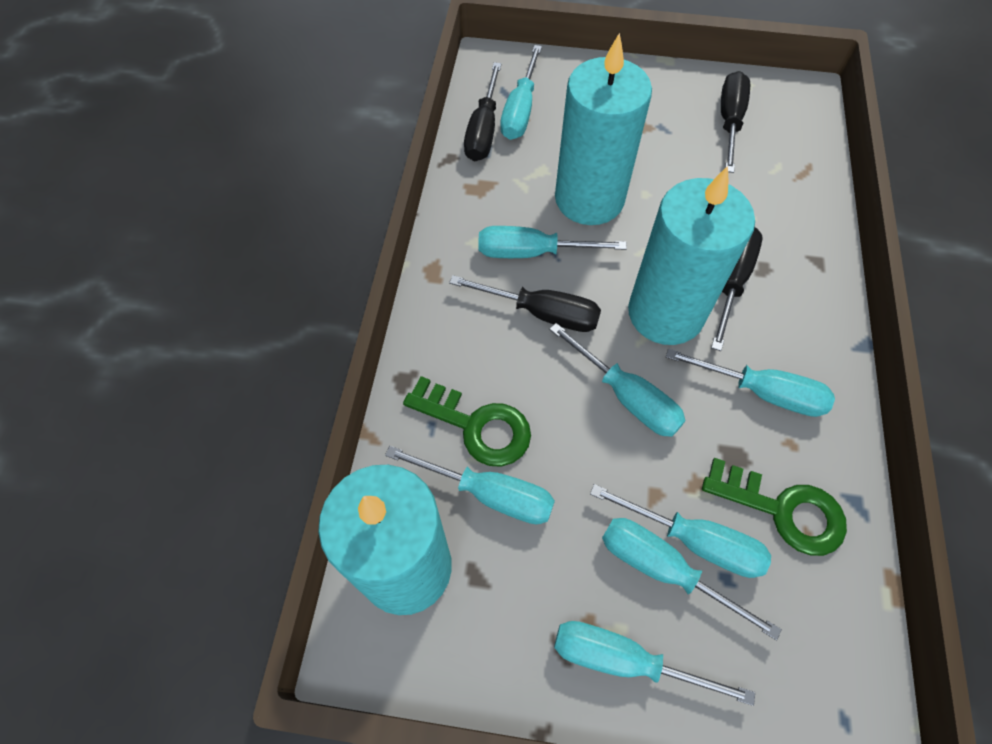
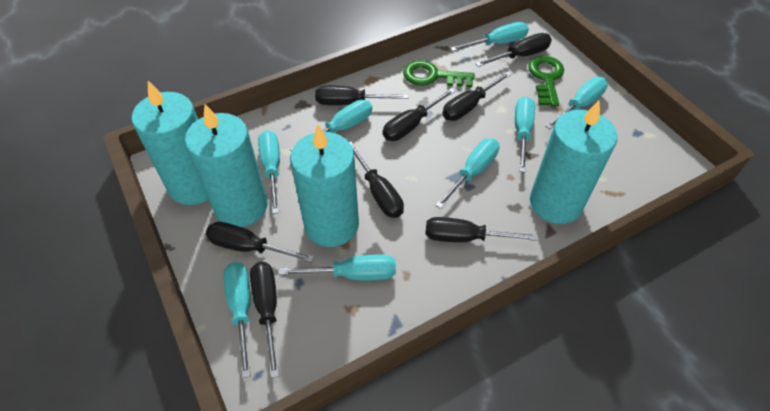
black screwdriver: 4 -> 8
turquoise candle: 3 -> 4

